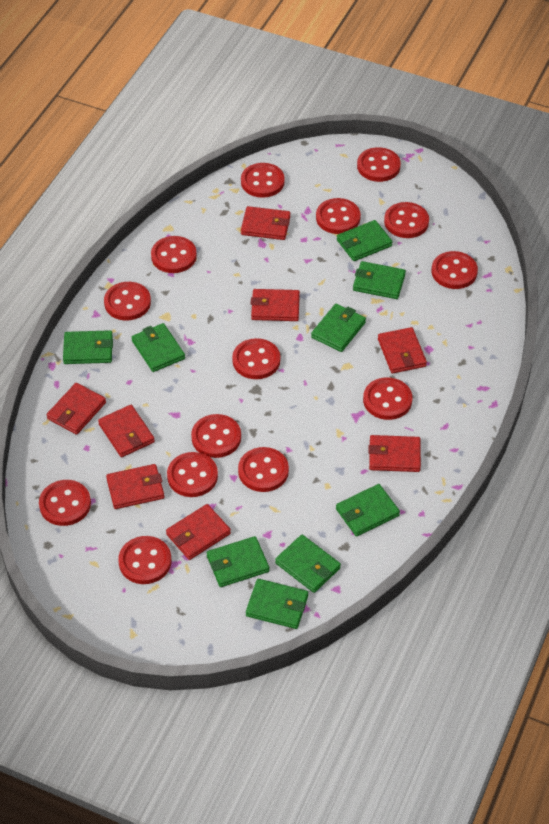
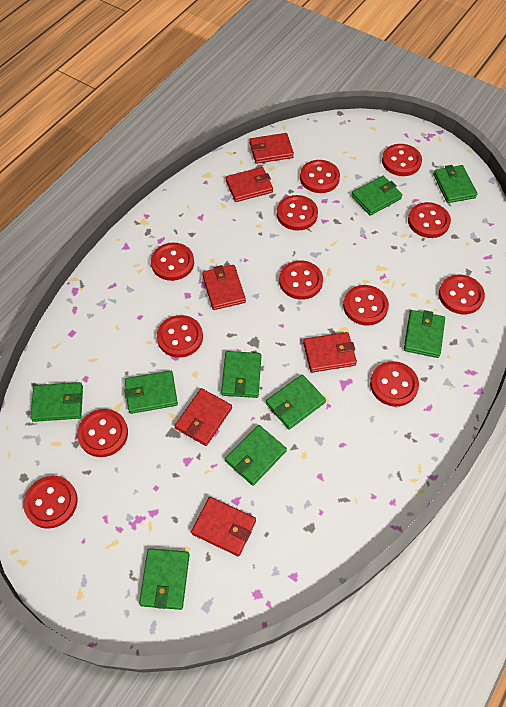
red button: 14 -> 12
red wallet: 8 -> 6

